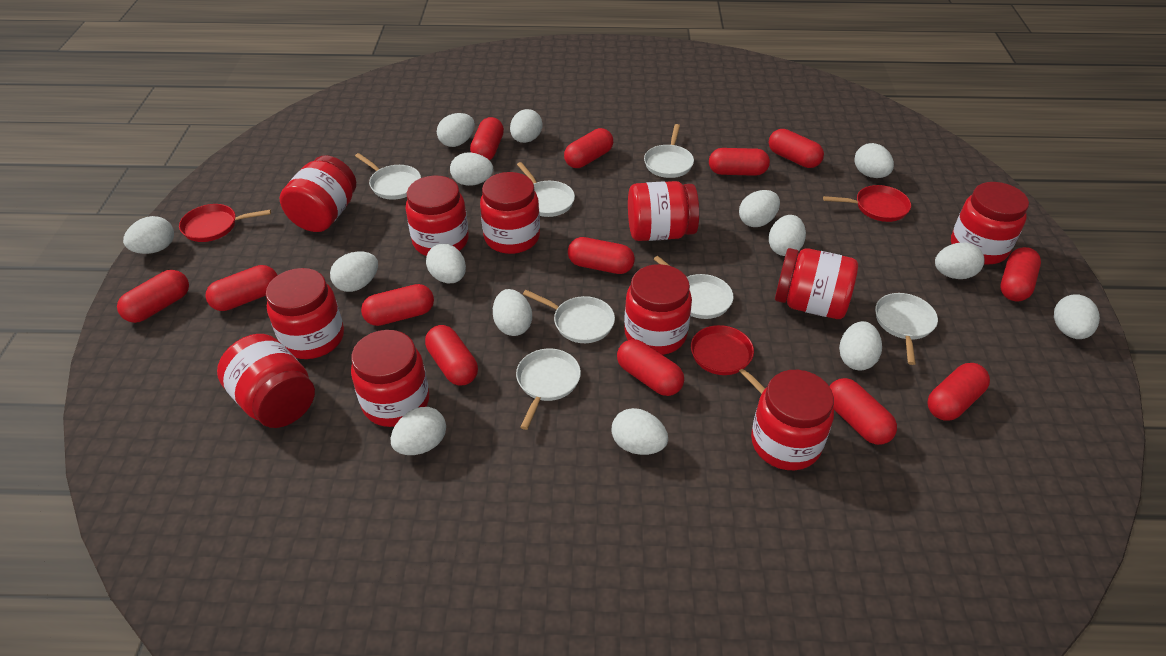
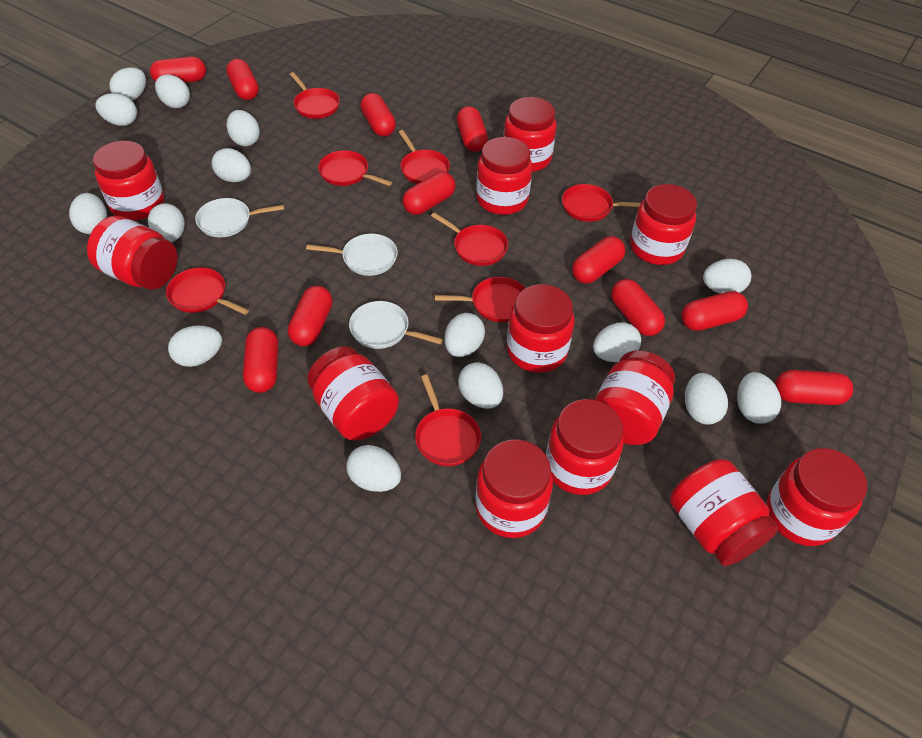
red capsule: 13 -> 11
red jar: 11 -> 12
red pan: 3 -> 8
white pan: 7 -> 3

